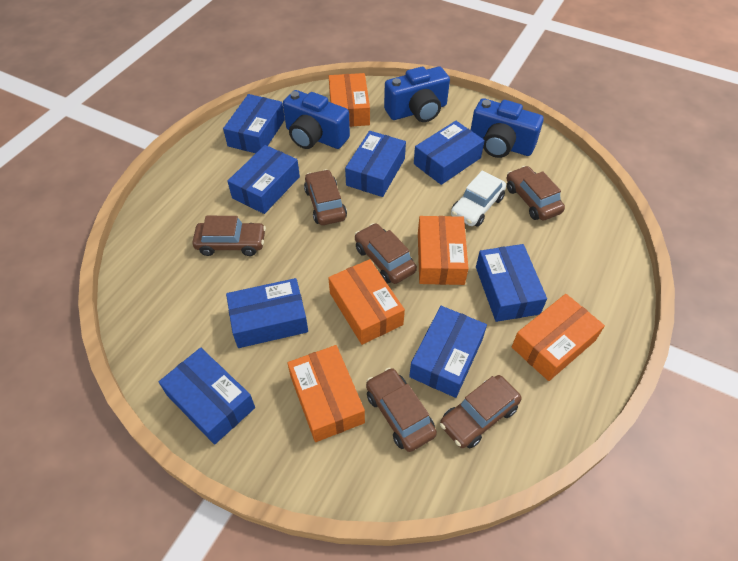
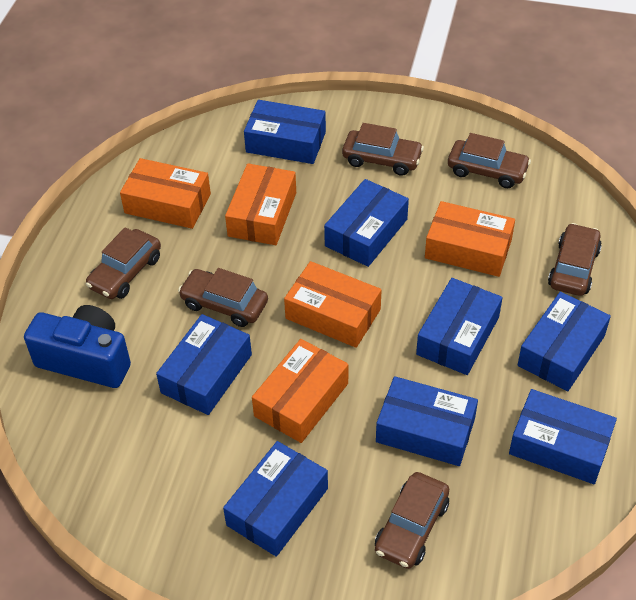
blue camera: 3 -> 1
white car: 1 -> 0

